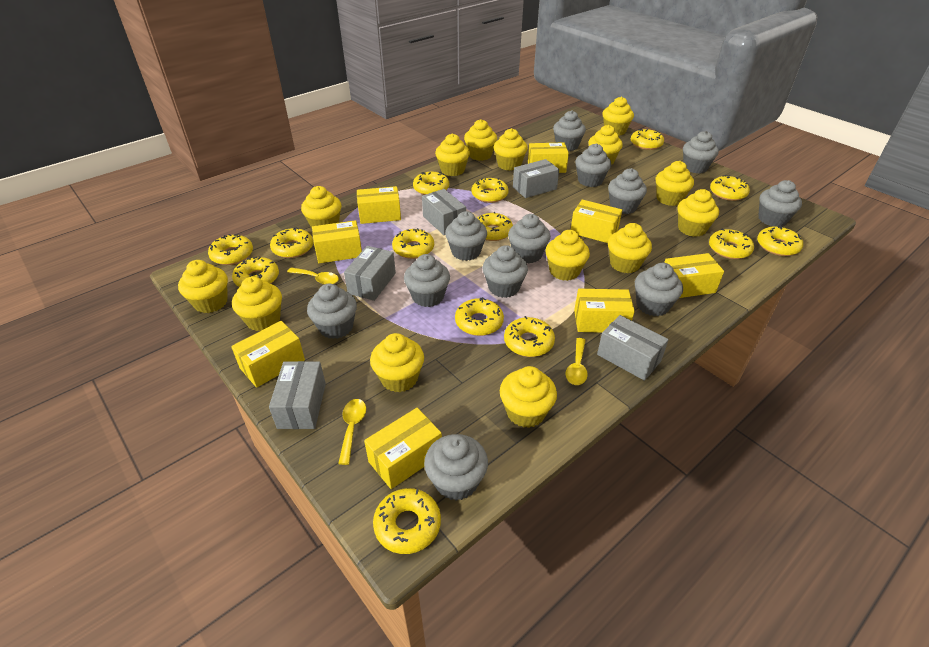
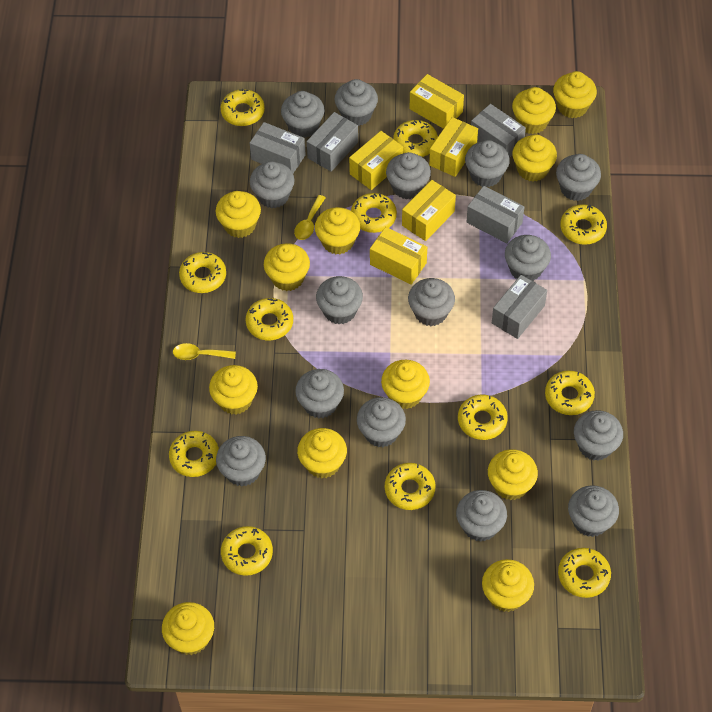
grey cupcake: 12 -> 15
yellow box: 8 -> 5
yellow cupcake: 14 -> 12
yellow donut: 14 -> 12
yellow spoon: 3 -> 2

